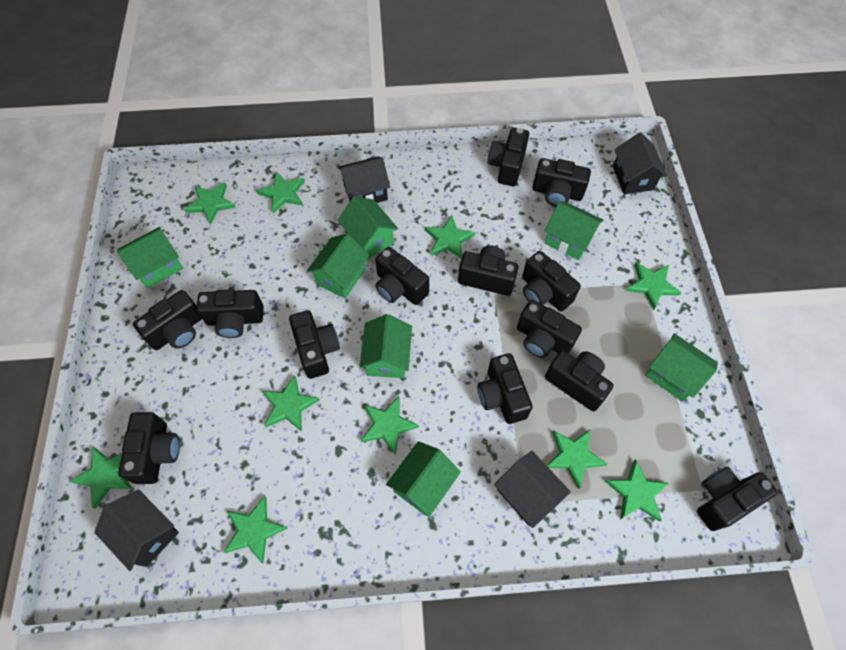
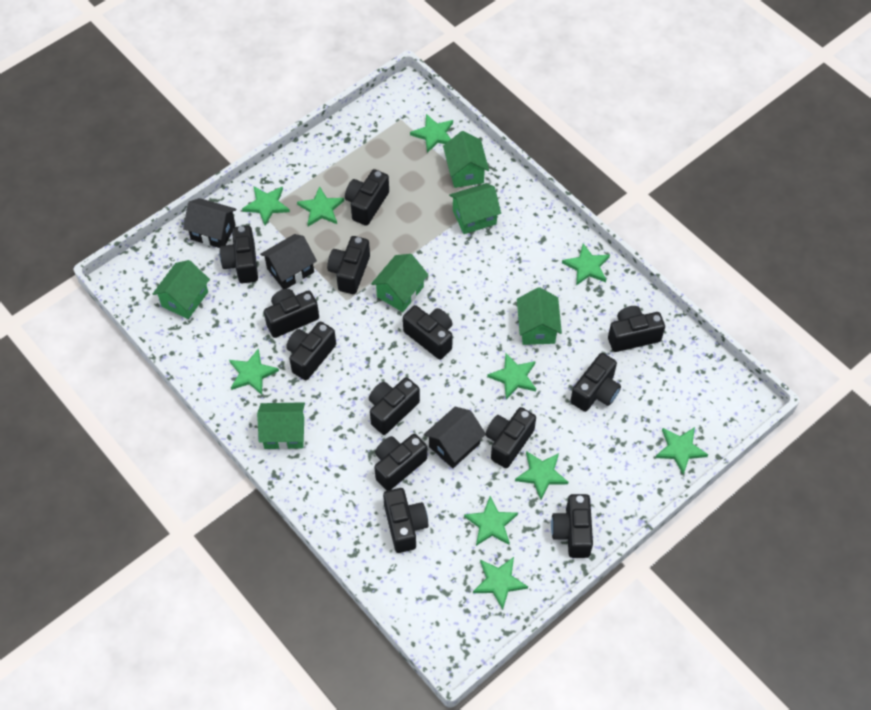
black house: 4 -> 3
green house: 7 -> 6

